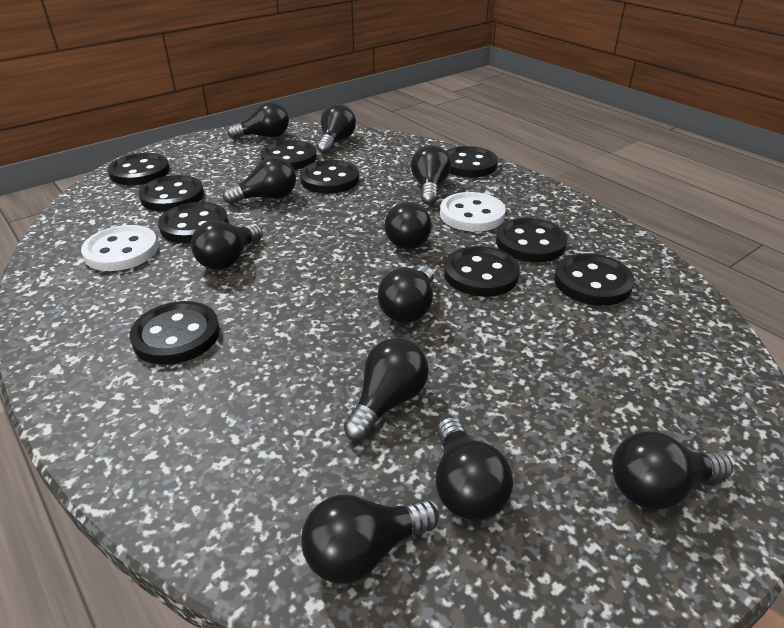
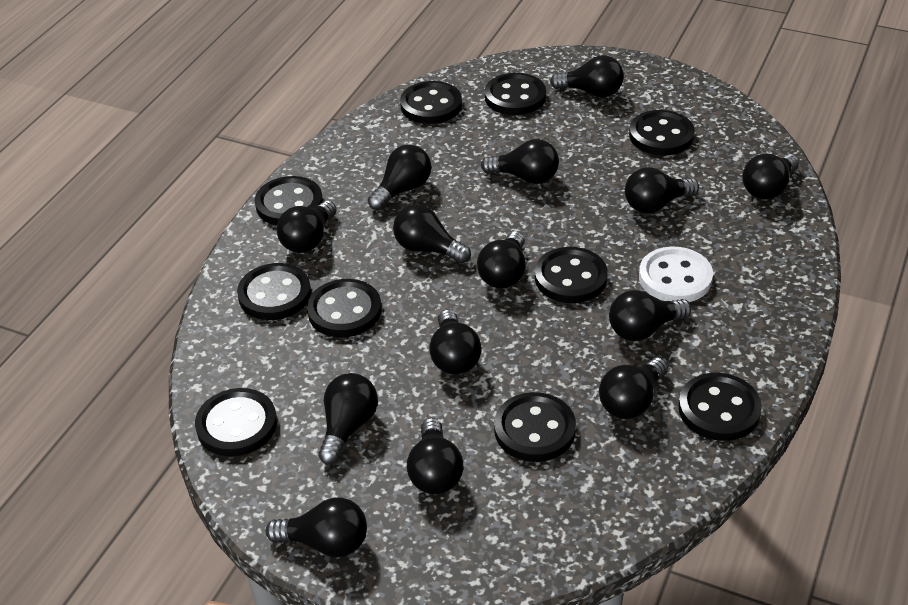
black light bulb: 11 -> 14
white button: 2 -> 1

